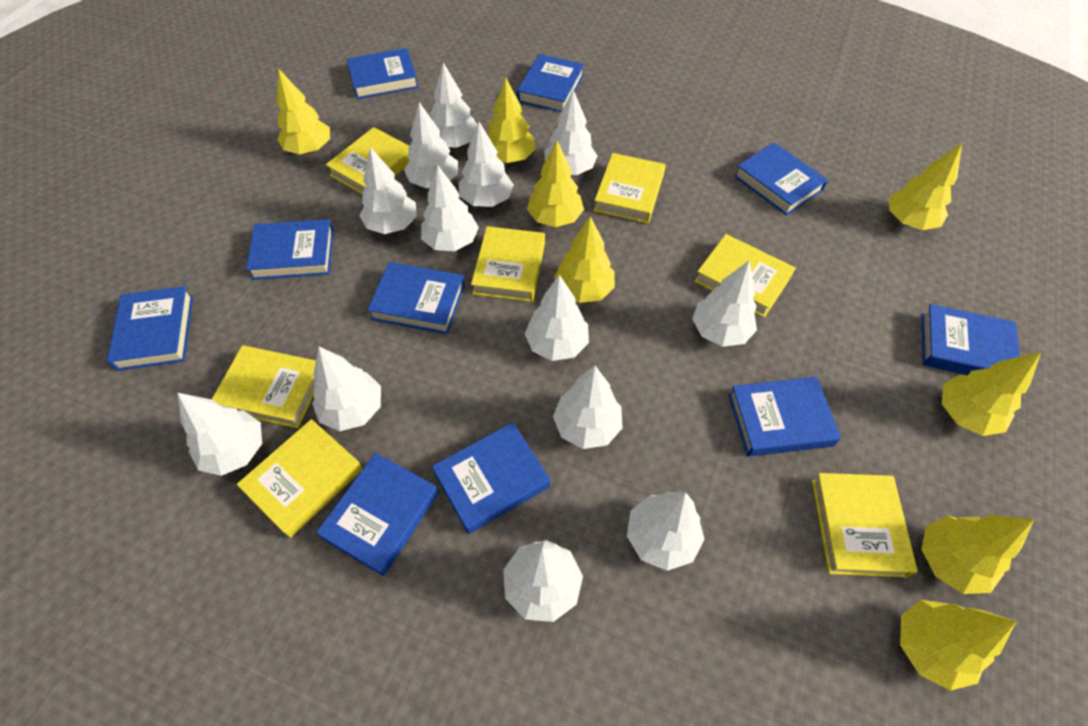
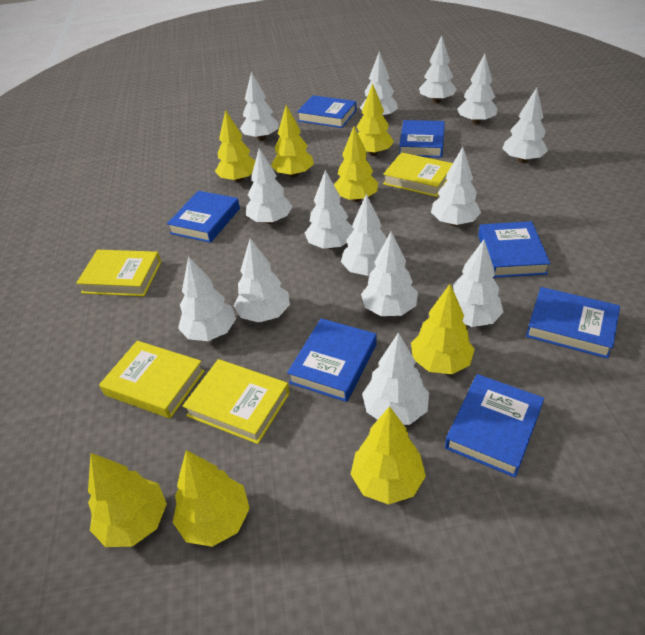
blue book: 10 -> 7
white tree: 13 -> 14
yellow book: 7 -> 4

